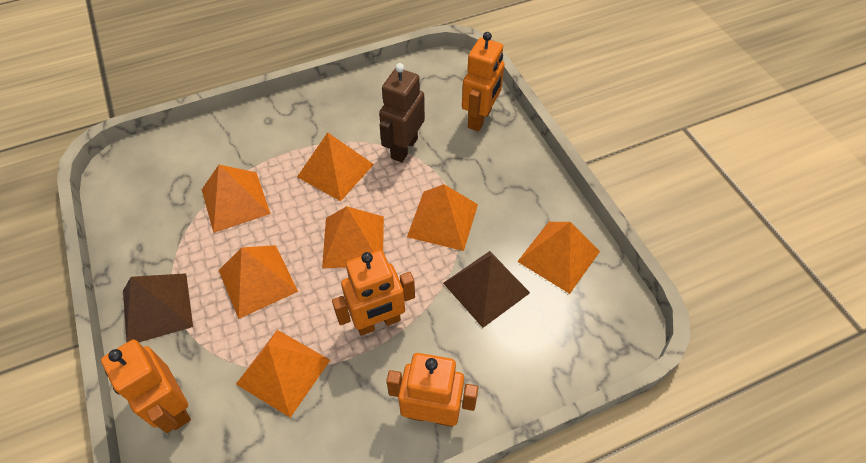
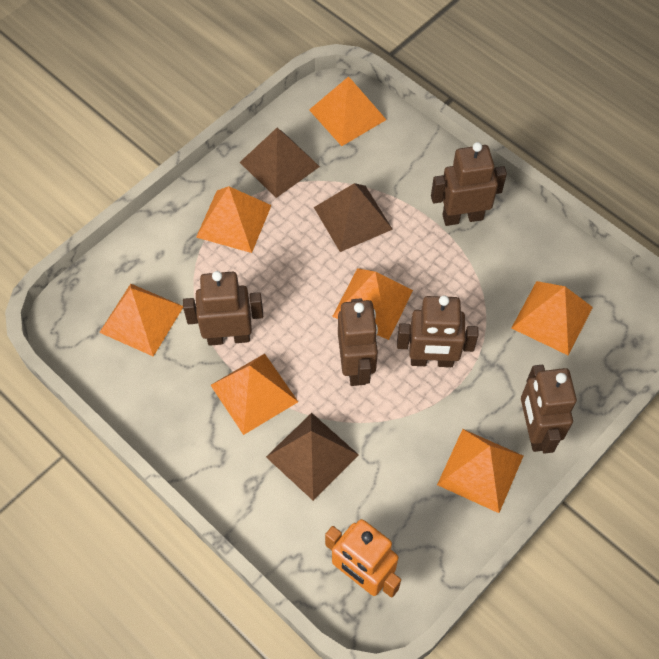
brown pyramid: 2 -> 3
brown robot: 1 -> 5
orange robot: 4 -> 1

